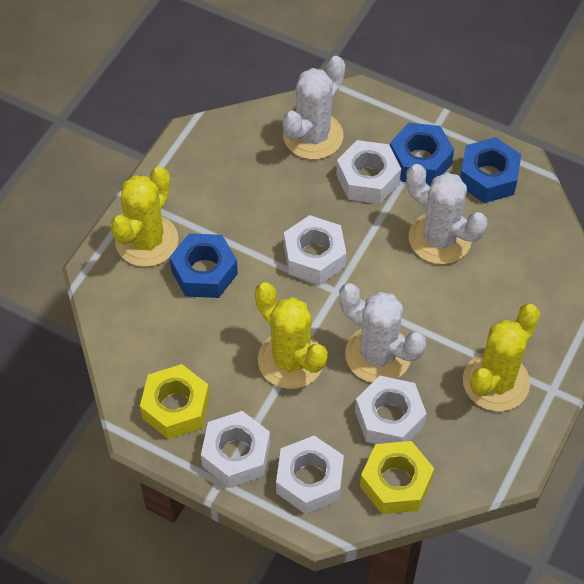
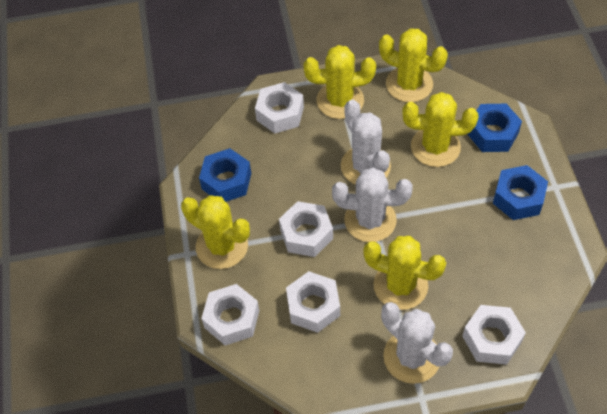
yellow cactus: 3 -> 5
yellow nut: 2 -> 0

